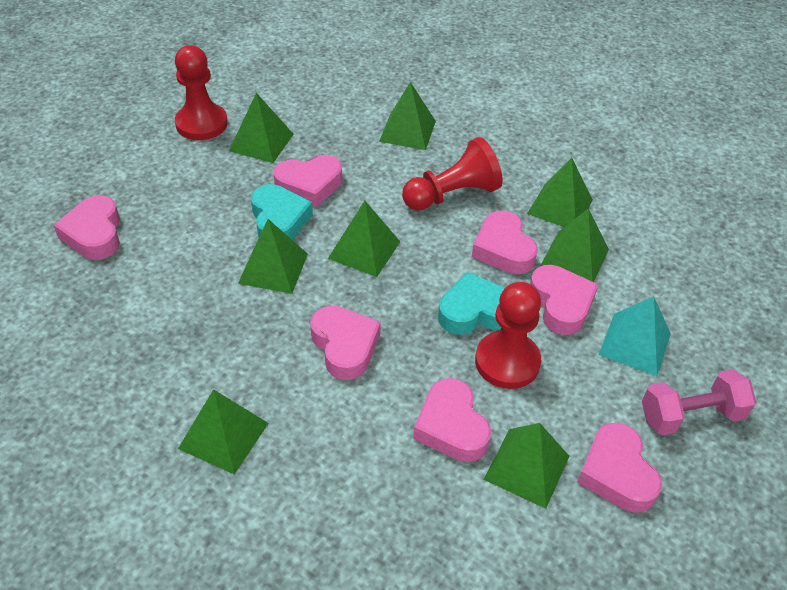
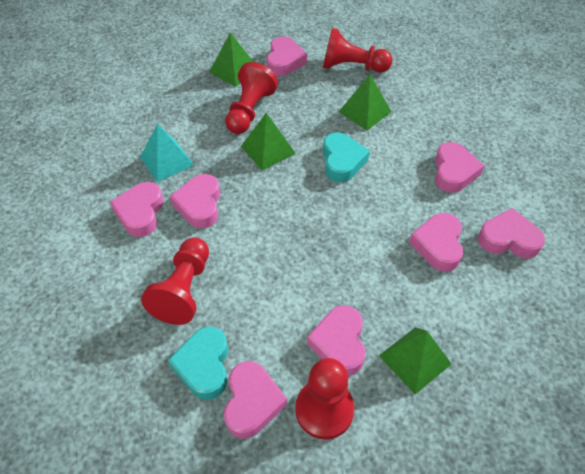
green pyramid: 8 -> 4
pink dumbbell: 1 -> 0
pink heart: 7 -> 8
red pawn: 3 -> 4

